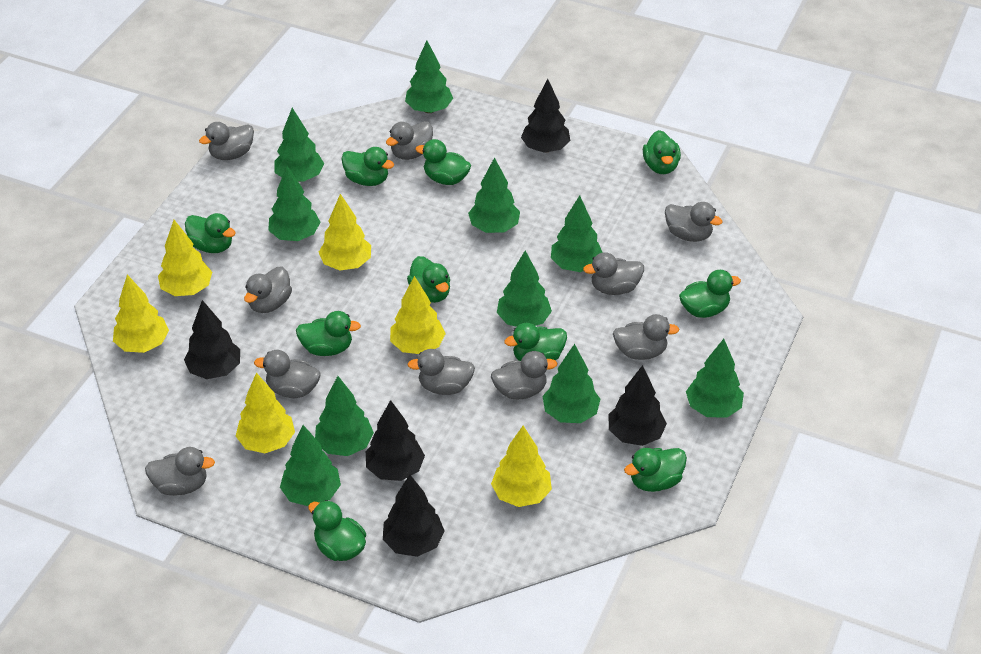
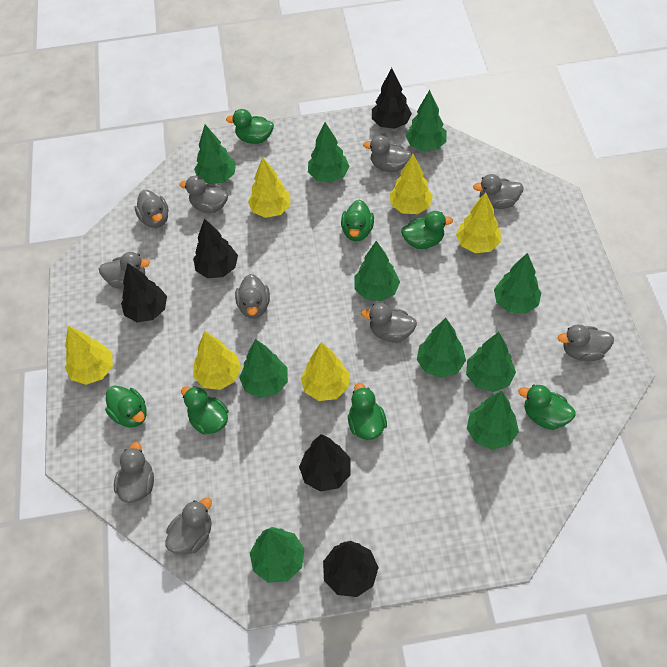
green duck: 10 -> 7

